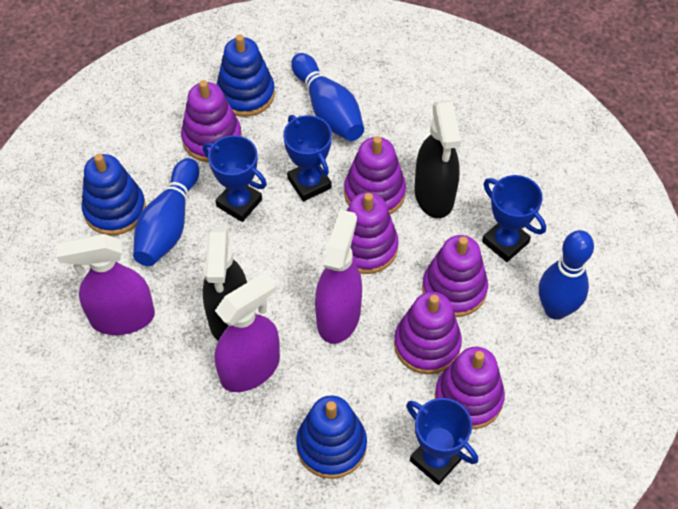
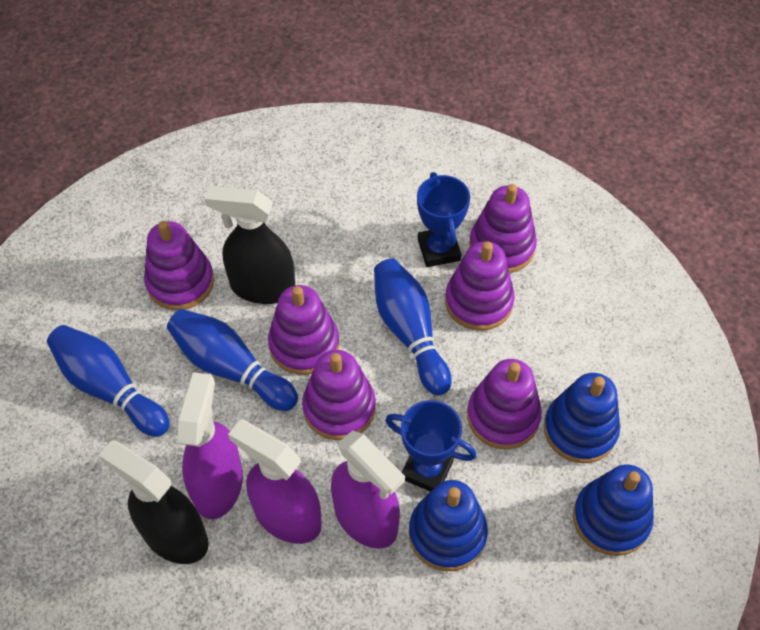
blue trophy: 4 -> 2

